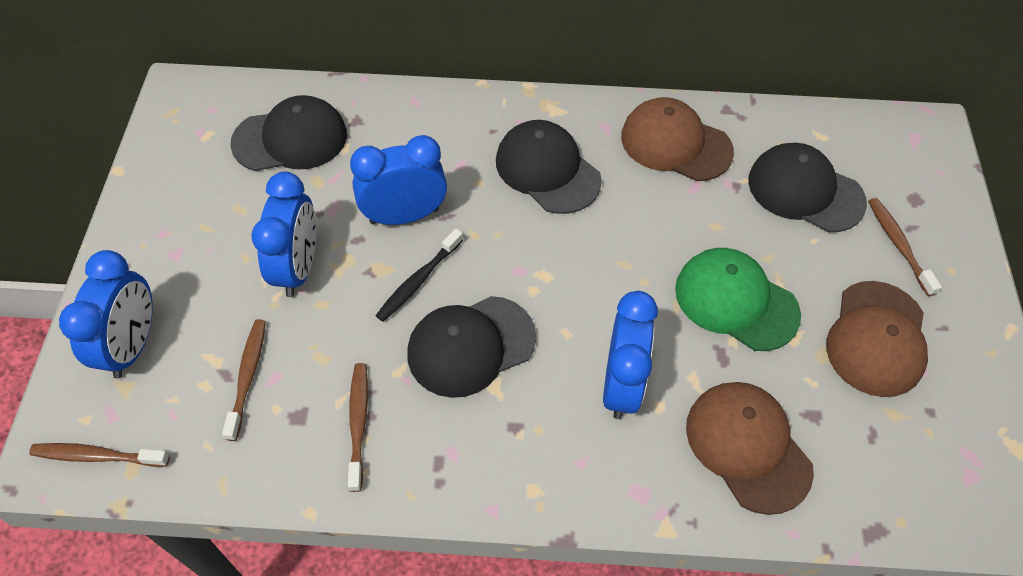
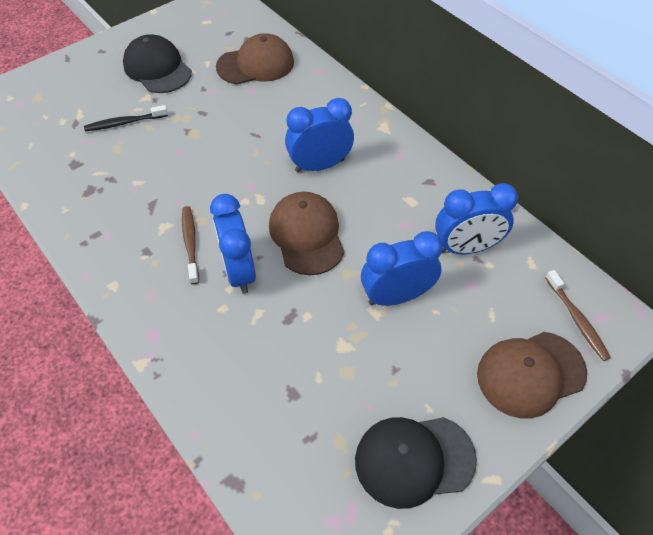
black cap: 4 -> 2
brown toothbrush: 4 -> 2
green cap: 1 -> 0

